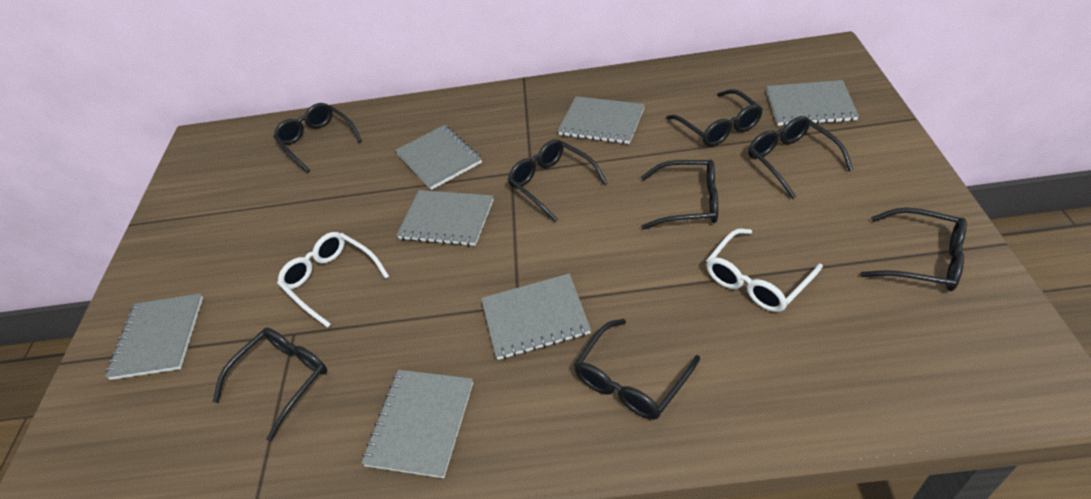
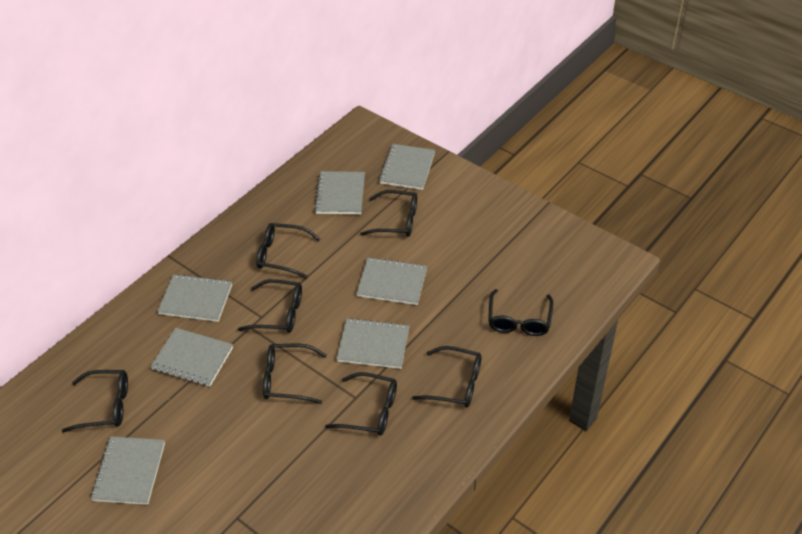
white glasses: 2 -> 0

